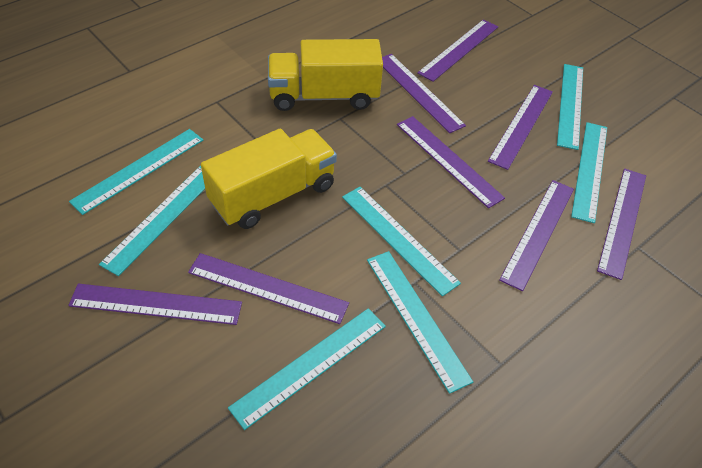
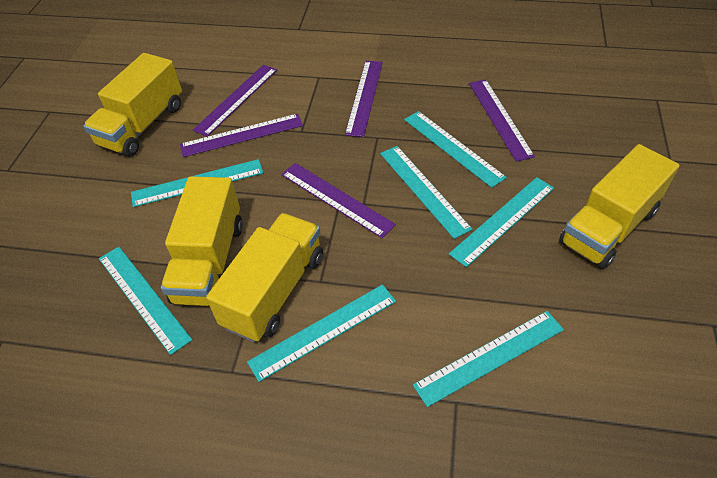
purple ruler: 8 -> 5
yellow truck: 2 -> 4

